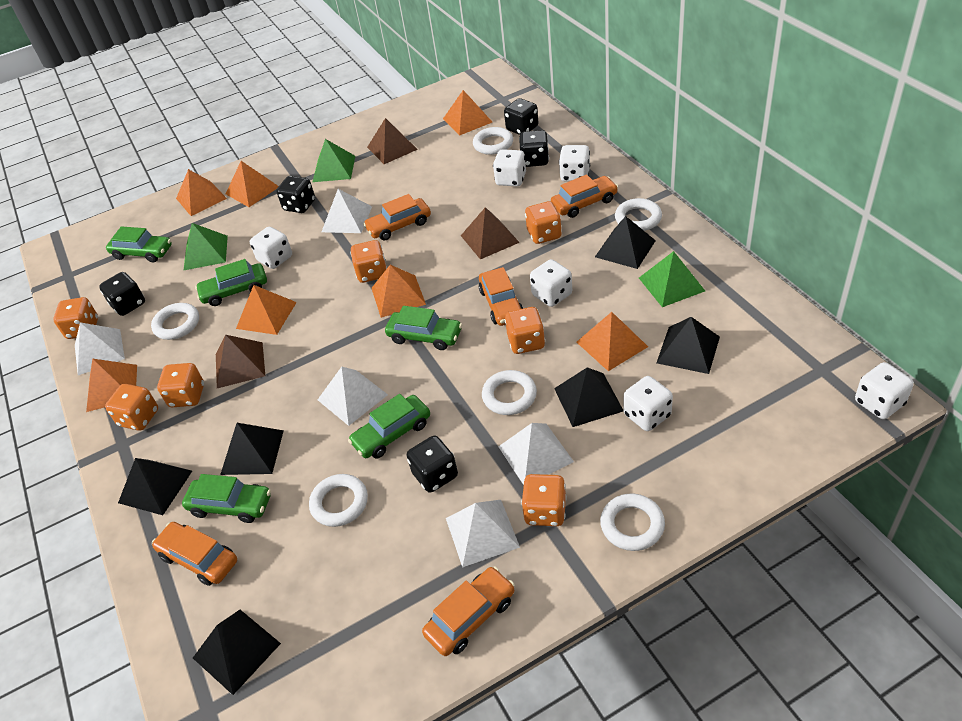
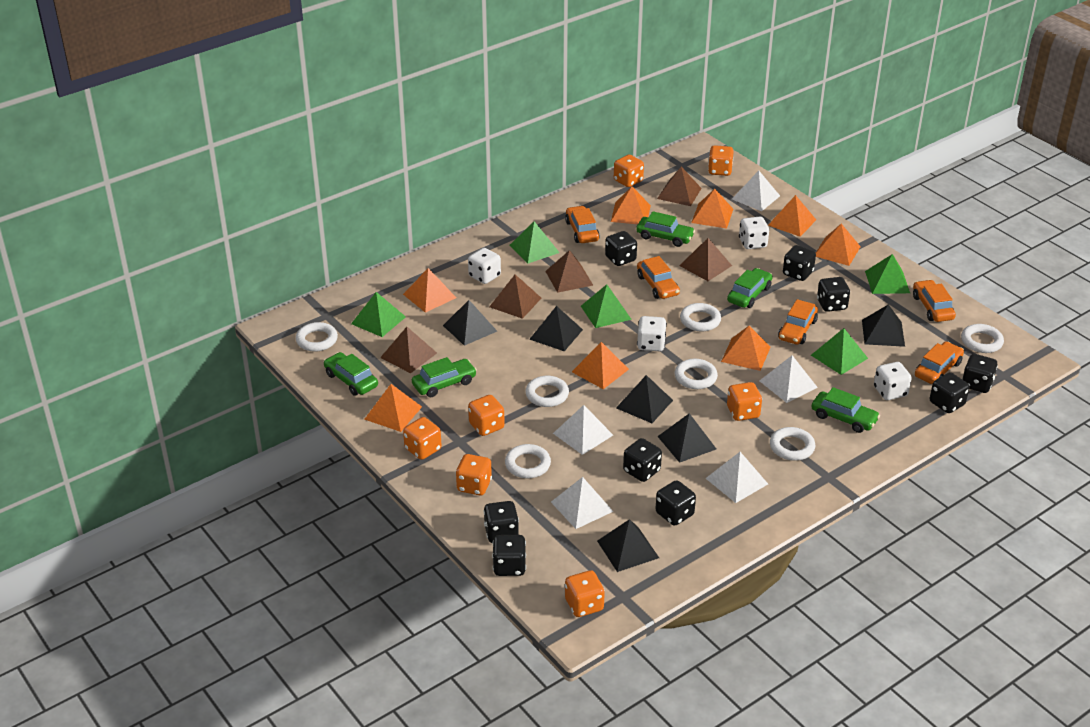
black dice: 5 -> 9
brown pyramid: 3 -> 5
green pyramid: 3 -> 5
orange pyramid: 7 -> 8
white dice: 6 -> 4
white ring: 6 -> 7

